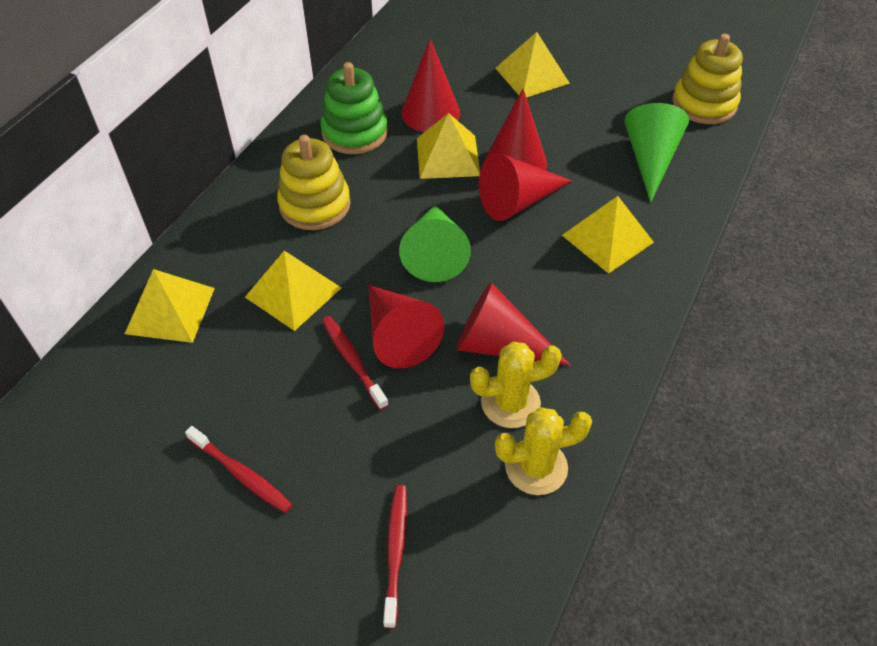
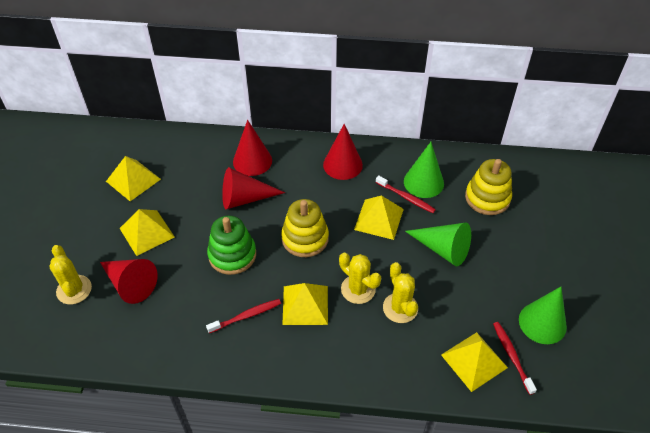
green cone: 2 -> 3
red cone: 5 -> 4
yellow cactus: 2 -> 3

